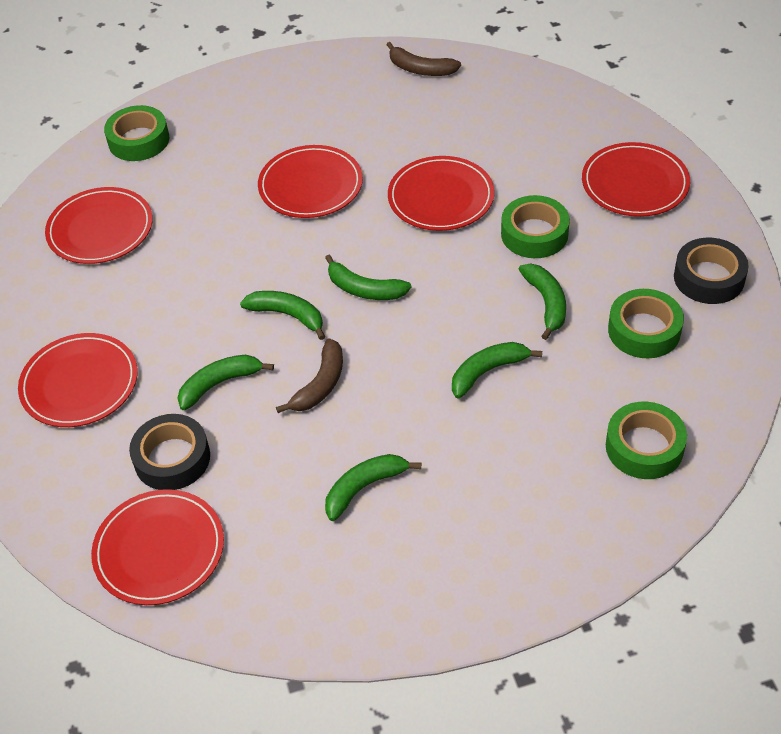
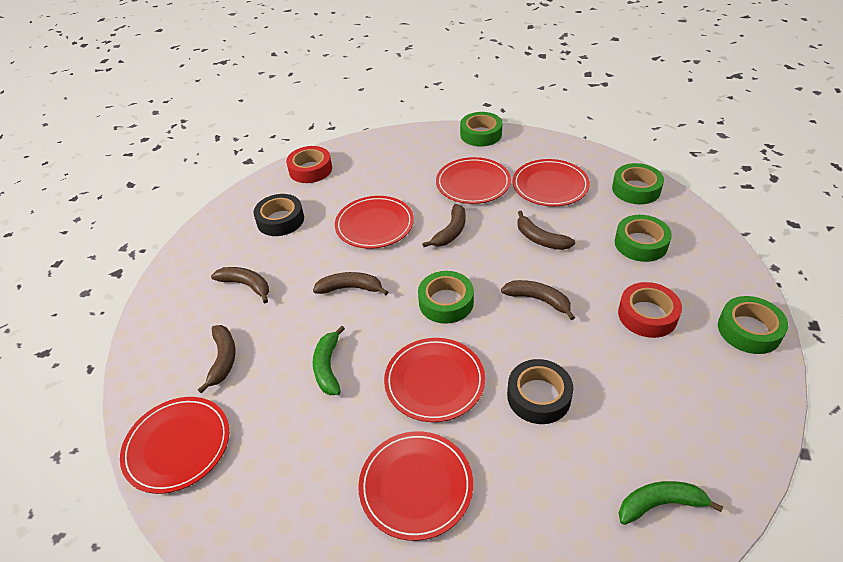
brown banana: 2 -> 6
green banana: 6 -> 2
green tape: 4 -> 5
red tape: 0 -> 2

